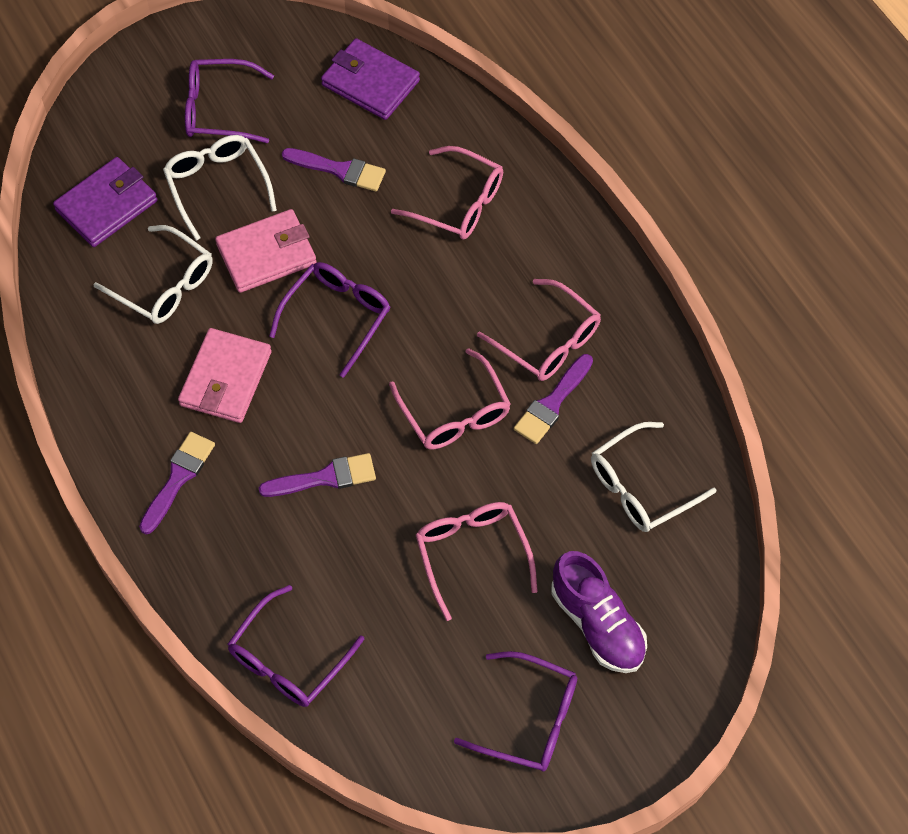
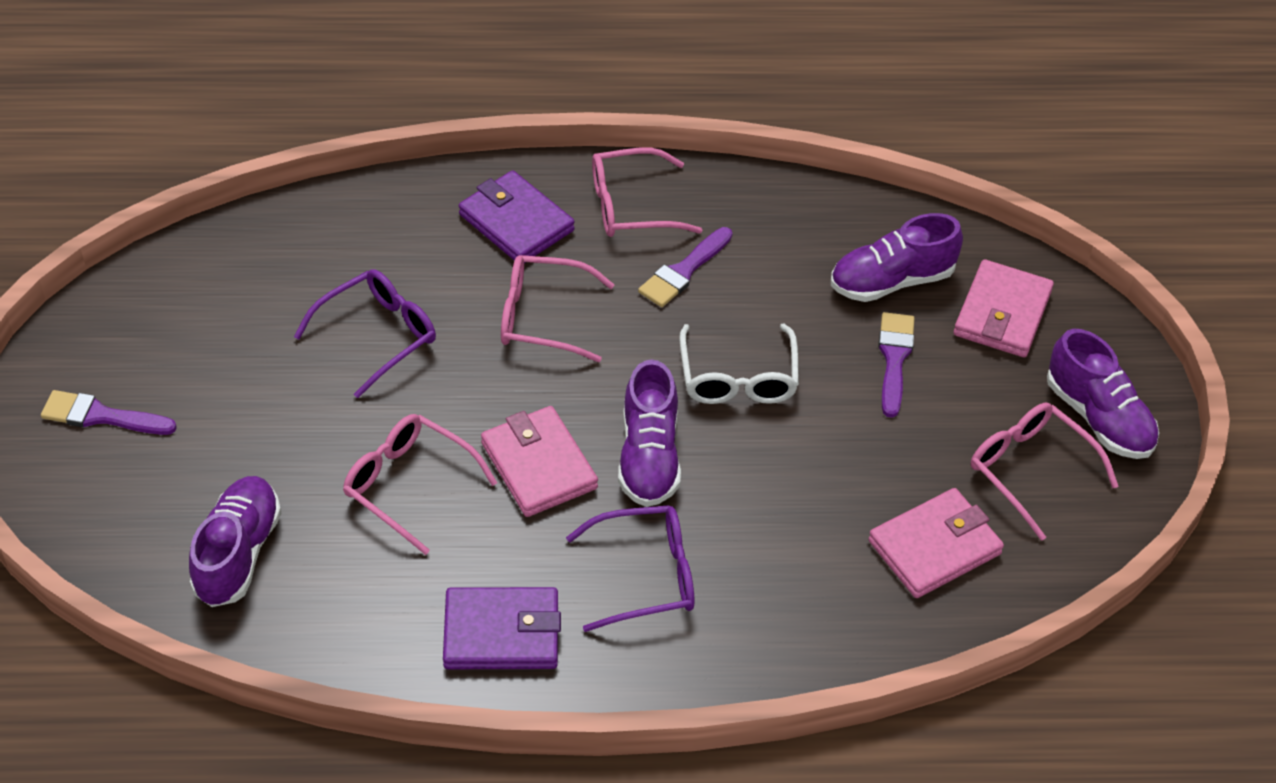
pink wallet: 2 -> 3
purple brush: 4 -> 3
purple glasses: 4 -> 2
purple shoe: 1 -> 4
white glasses: 3 -> 1

